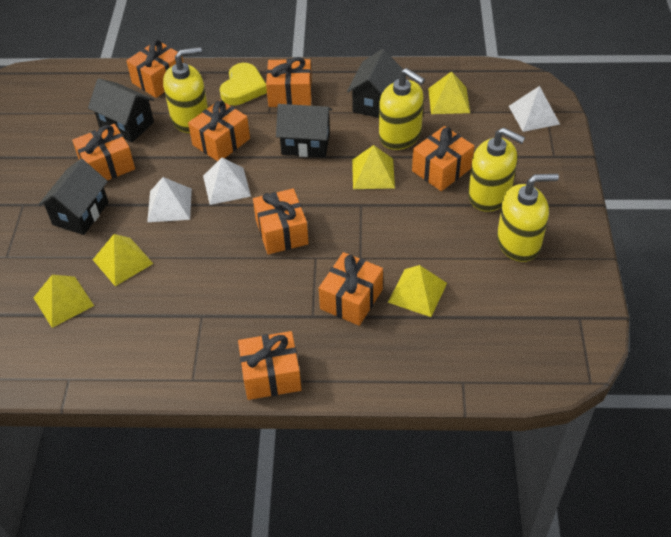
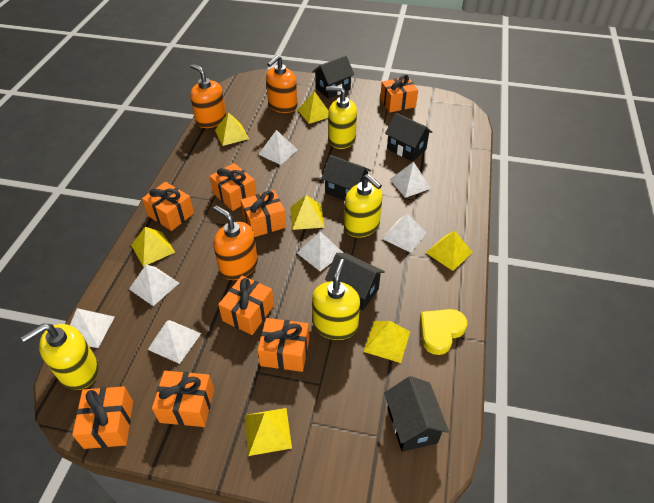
black house: 4 -> 5
orange soap dispenser: 0 -> 3
white pyramid: 3 -> 7
yellow pyramid: 5 -> 7

